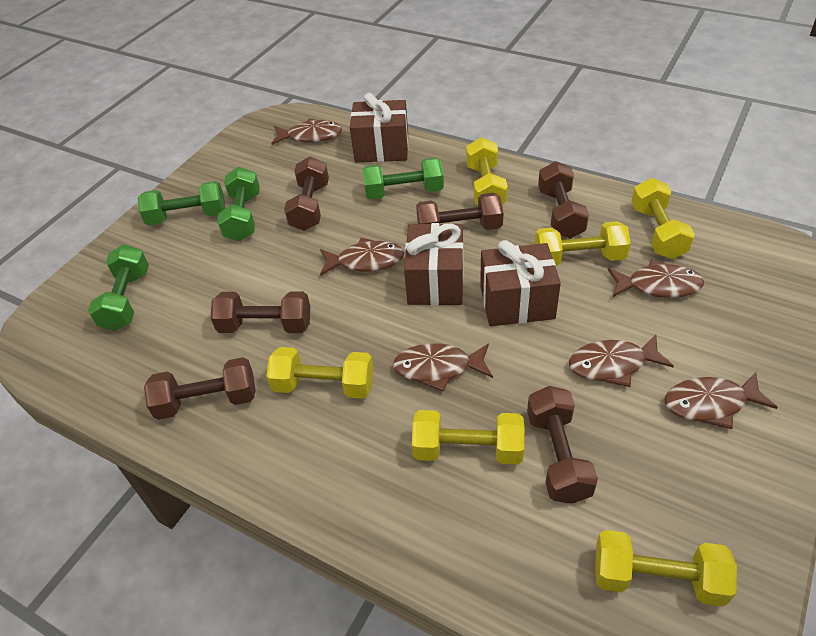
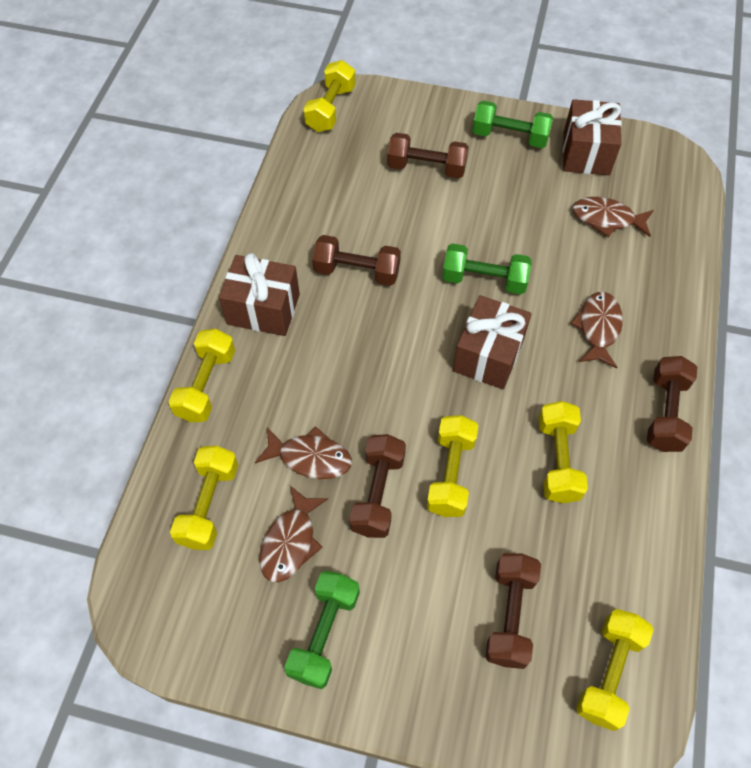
brown dumbbell: 6 -> 5
brown fish: 6 -> 4
green dumbbell: 4 -> 3

